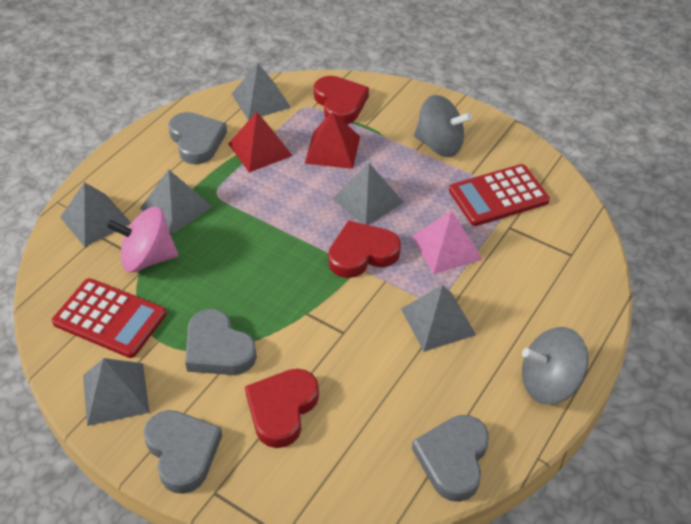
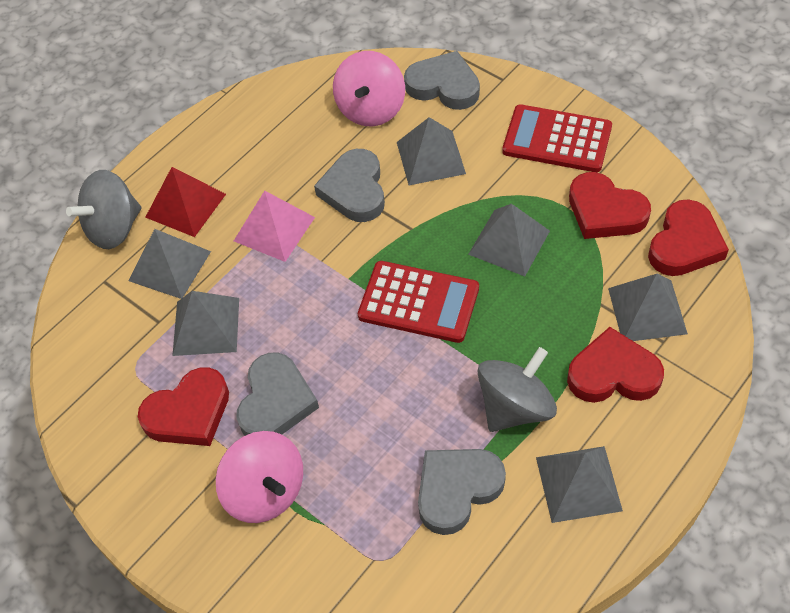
pink spinning top: 1 -> 2
red heart: 3 -> 4
red pyramid: 2 -> 1

